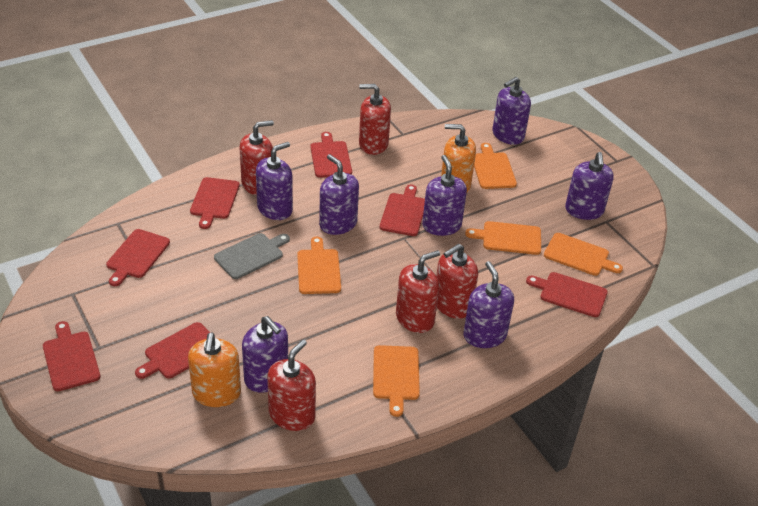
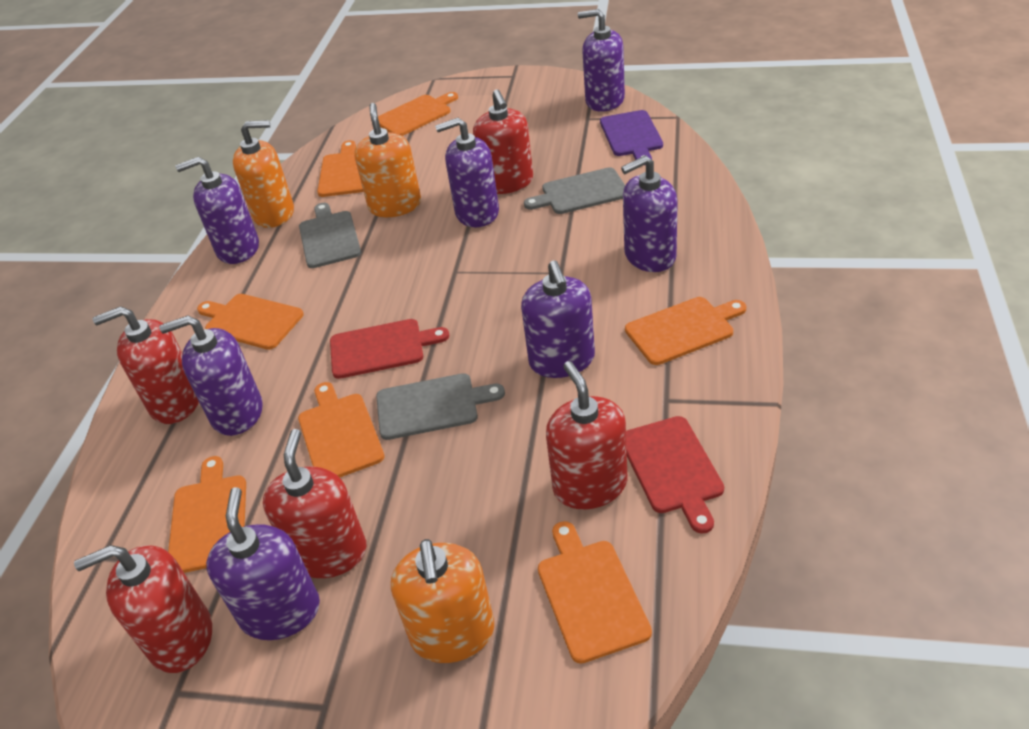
grey cutting board: 1 -> 3
orange cutting board: 5 -> 7
orange soap dispenser: 2 -> 3
purple cutting board: 0 -> 1
red cutting board: 7 -> 2

